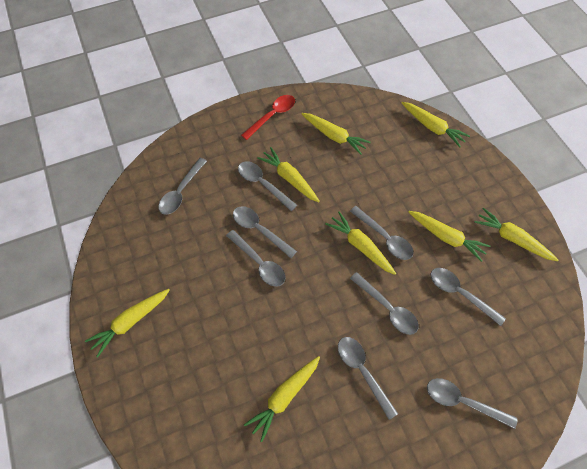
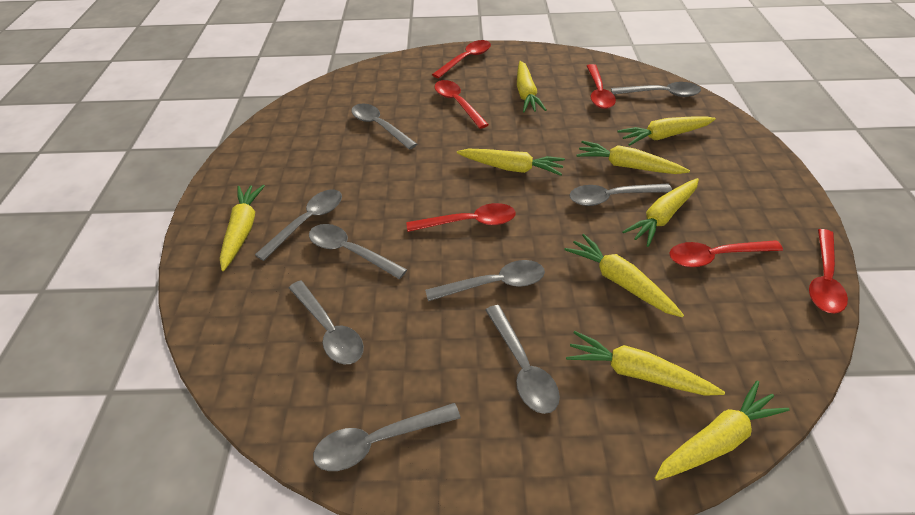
red spoon: 1 -> 6
yellow carrot: 8 -> 9

